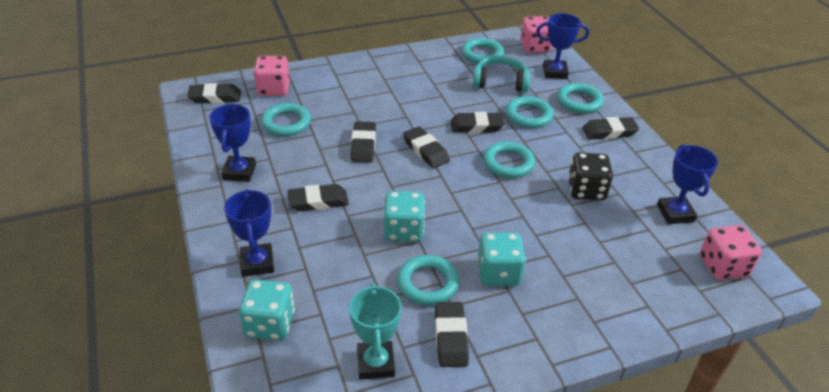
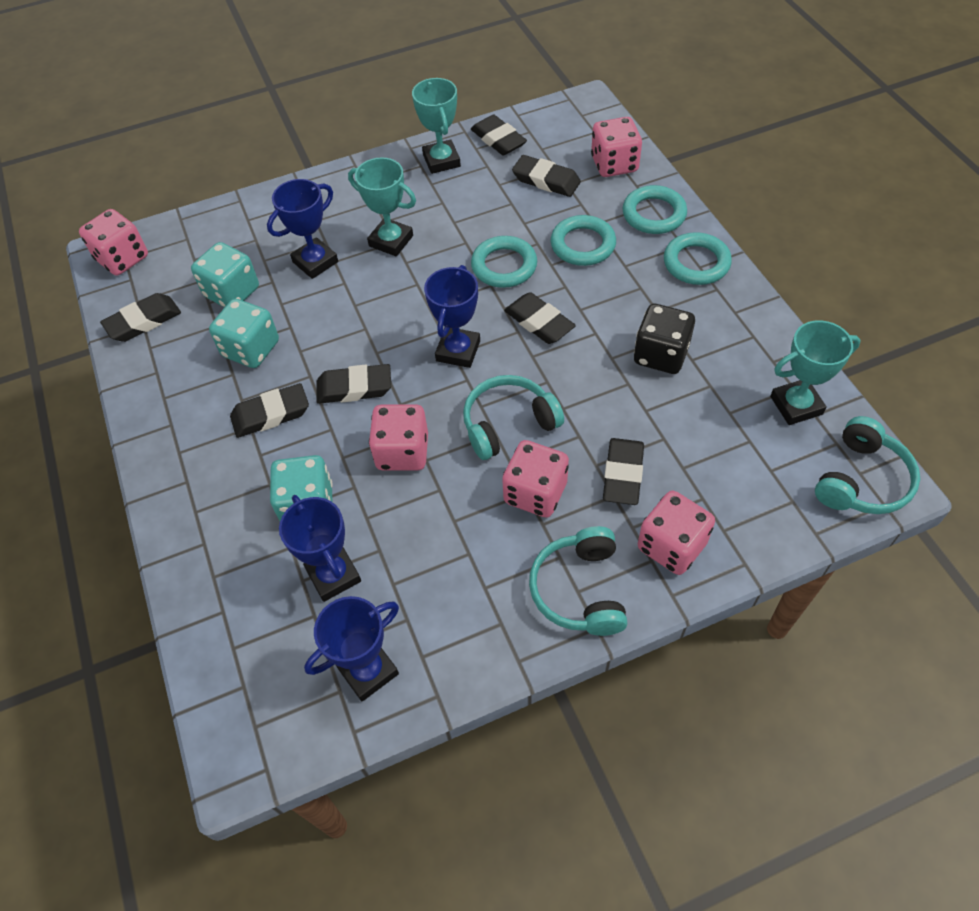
pink dice: 3 -> 5
turquoise headphones: 1 -> 3
turquoise ring: 6 -> 4
turquoise trophy: 1 -> 3

